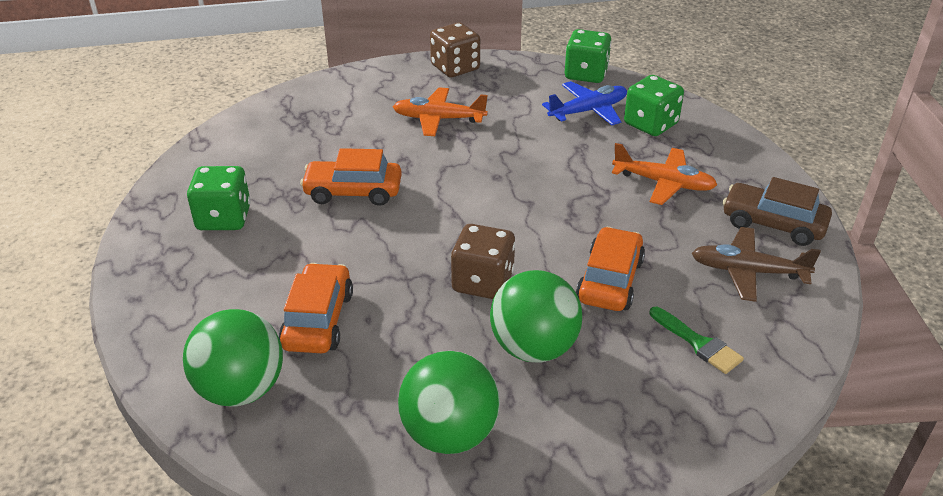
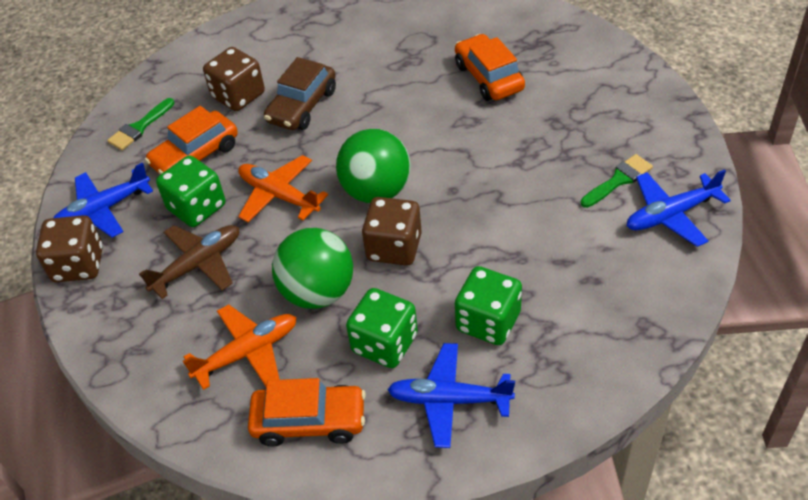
blue plane: 1 -> 3
brown dice: 2 -> 3
green ball: 3 -> 2
green brush: 1 -> 2

